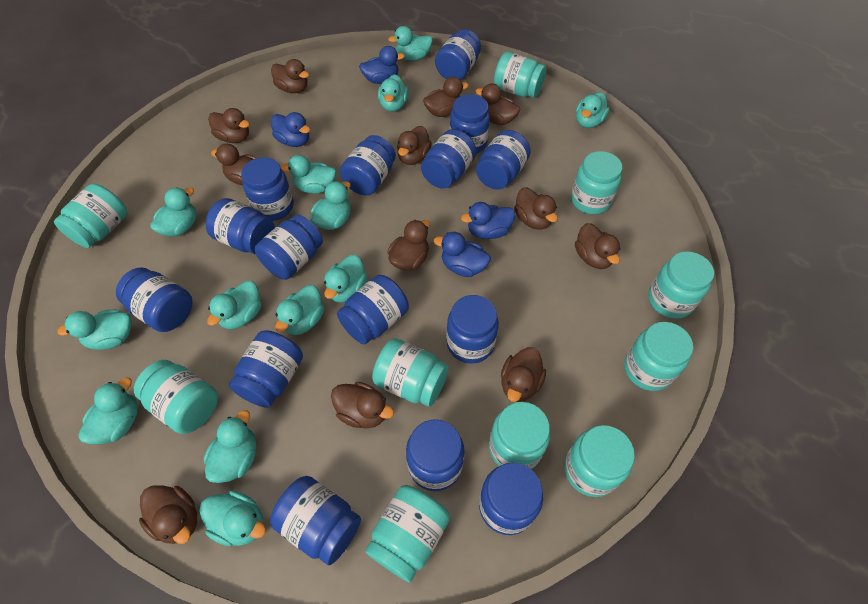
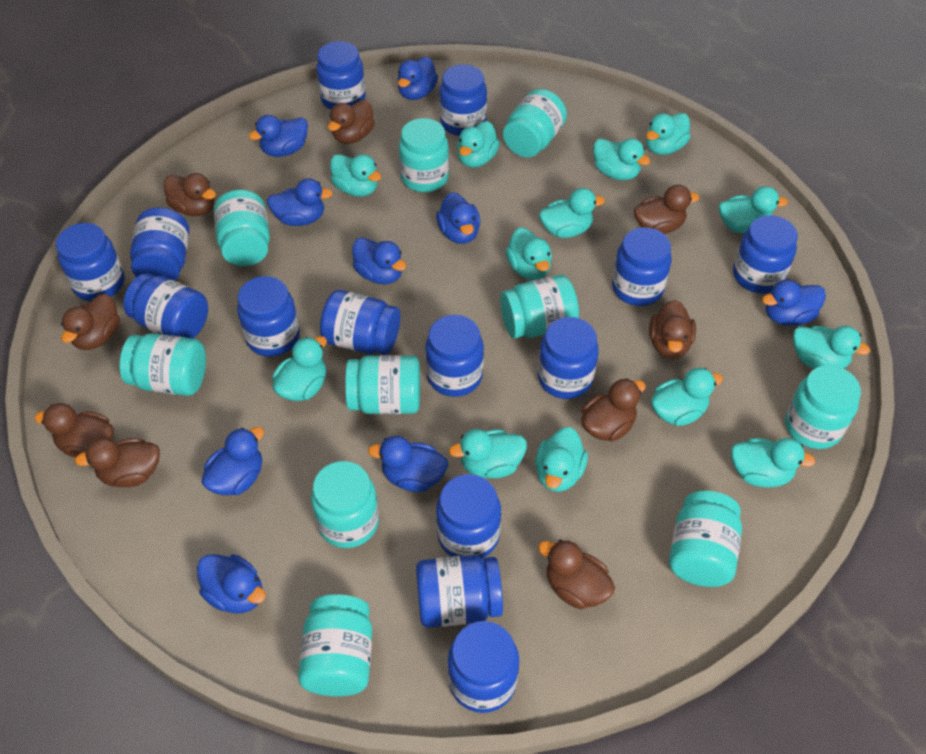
blue duck: 4 -> 9
blue jar: 15 -> 14
brown duck: 12 -> 9

